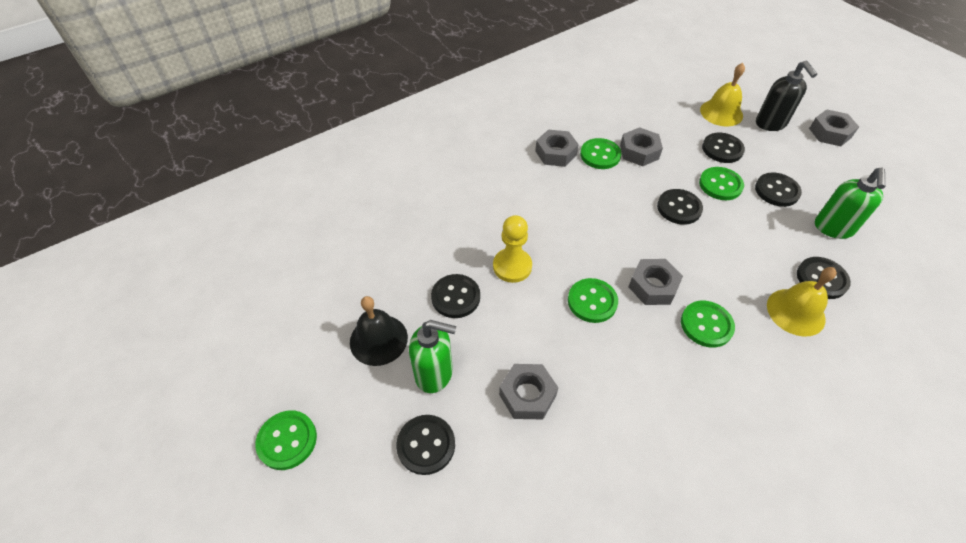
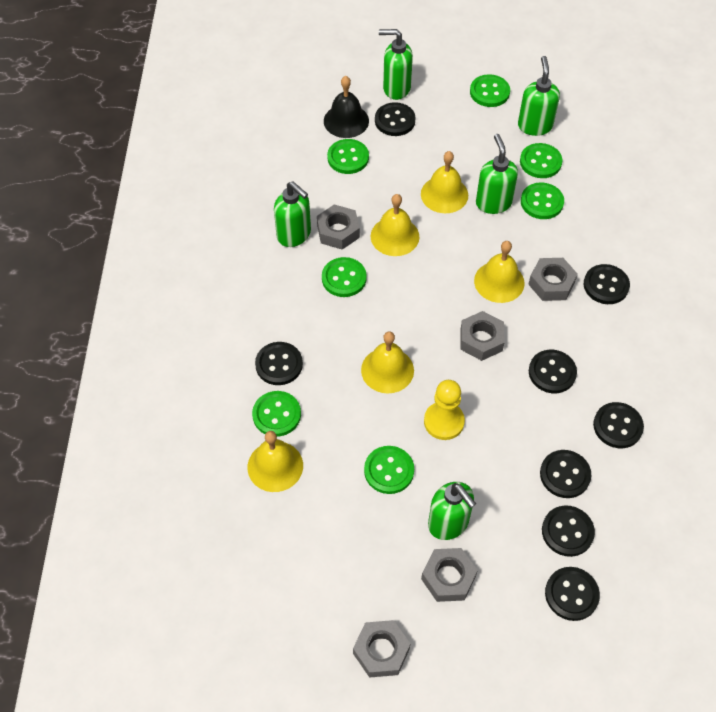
black button: 6 -> 8
black soap dispenser: 1 -> 0
green button: 5 -> 7
green soap dispenser: 2 -> 5
yellow bell: 2 -> 5

